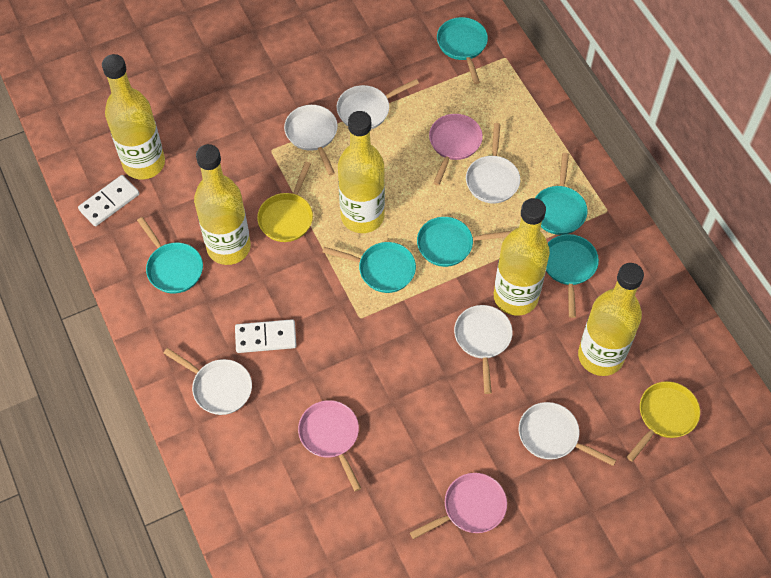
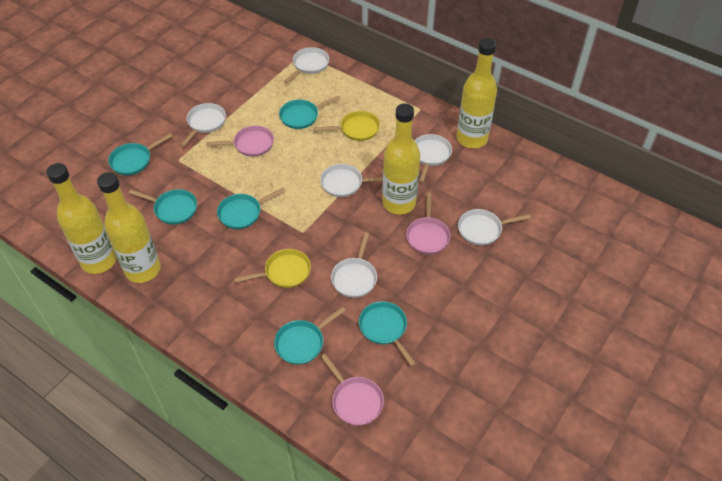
white domino: 2 -> 0
yellow bottle: 5 -> 4

